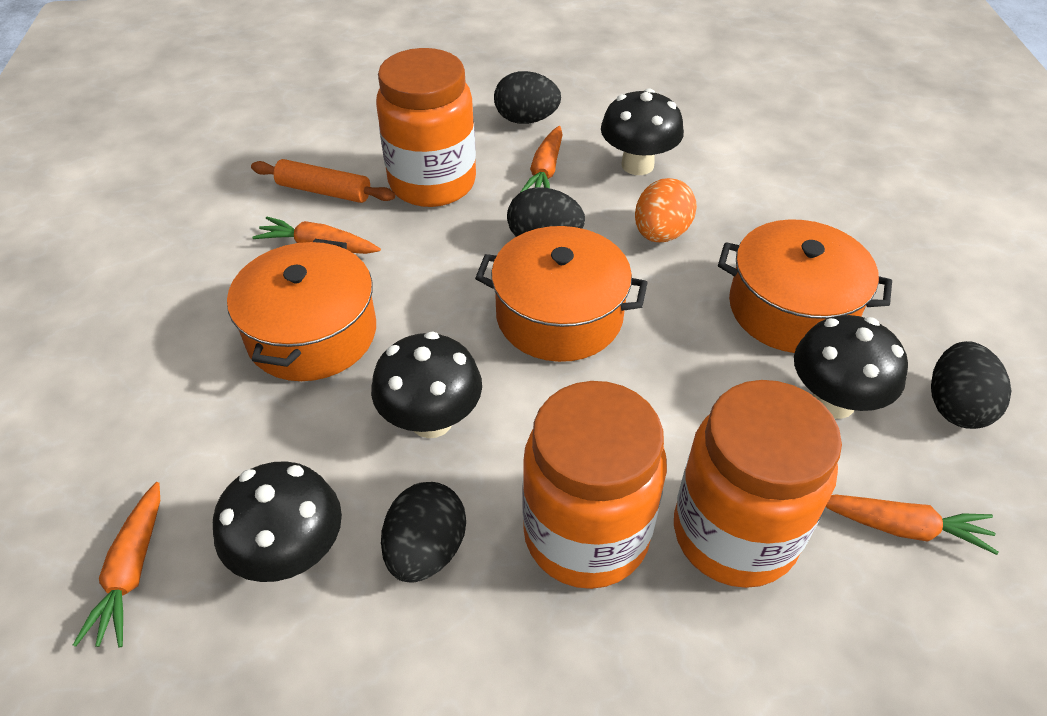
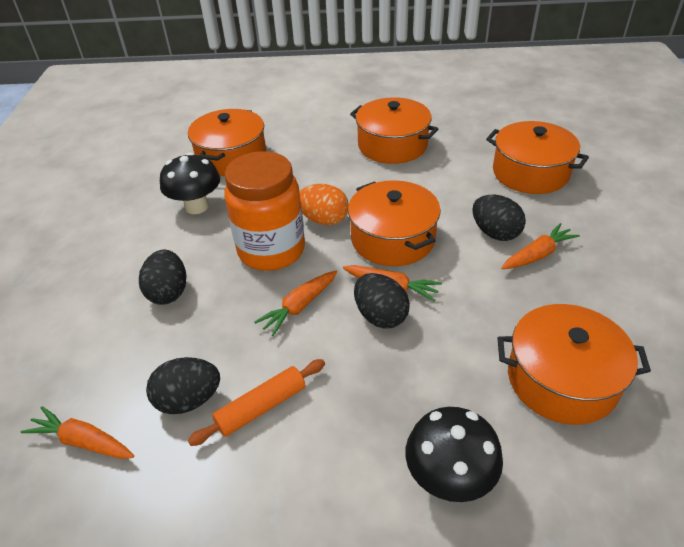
black mushroom: 4 -> 2
orange jar: 3 -> 1
orange pot: 3 -> 5

